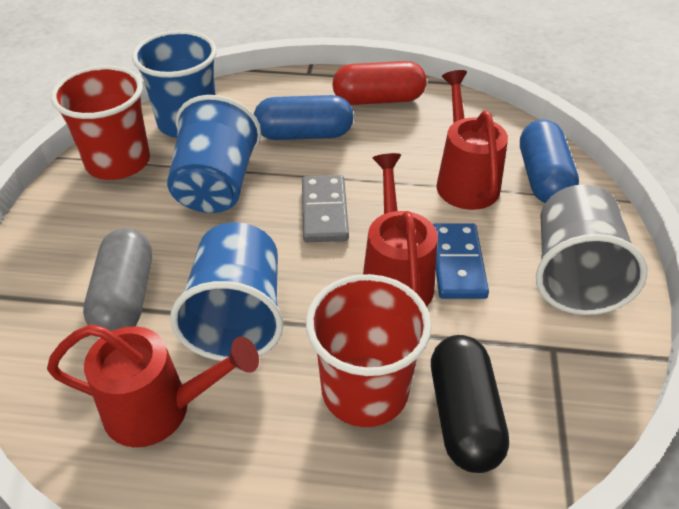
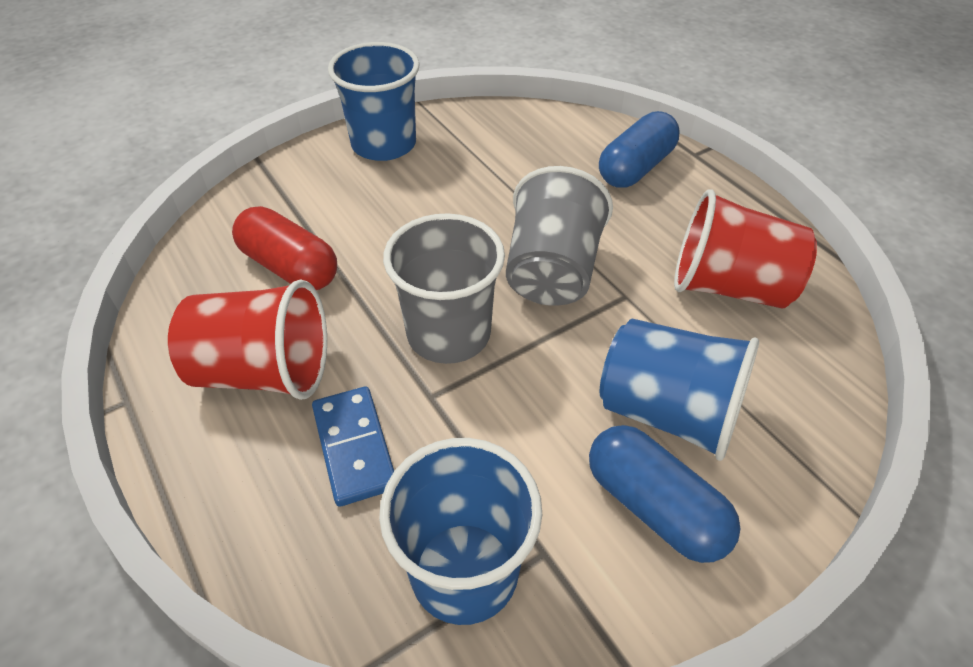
black capsule: 1 -> 0
grey capsule: 1 -> 0
grey cup: 1 -> 2
grey domino: 1 -> 0
red watering can: 3 -> 0

